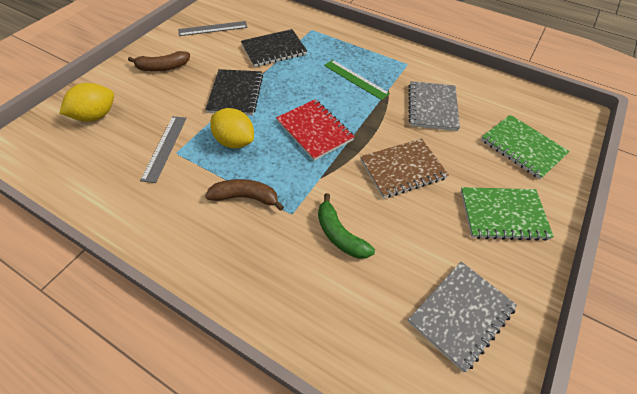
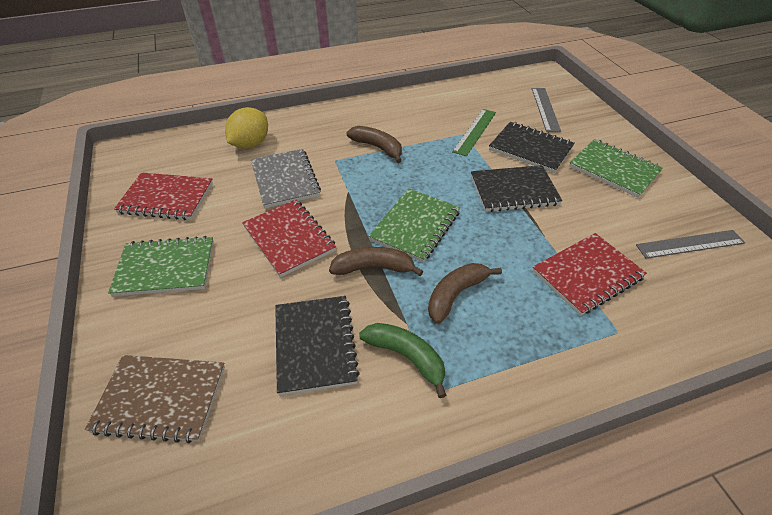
black notebook: 2 -> 3
brown banana: 2 -> 3
green notebook: 2 -> 3
grey notebook: 2 -> 1
red notebook: 1 -> 3
yellow lemon: 2 -> 1

